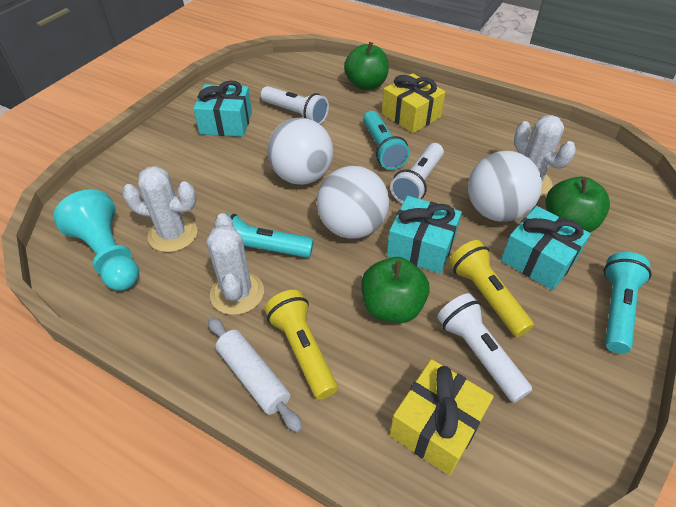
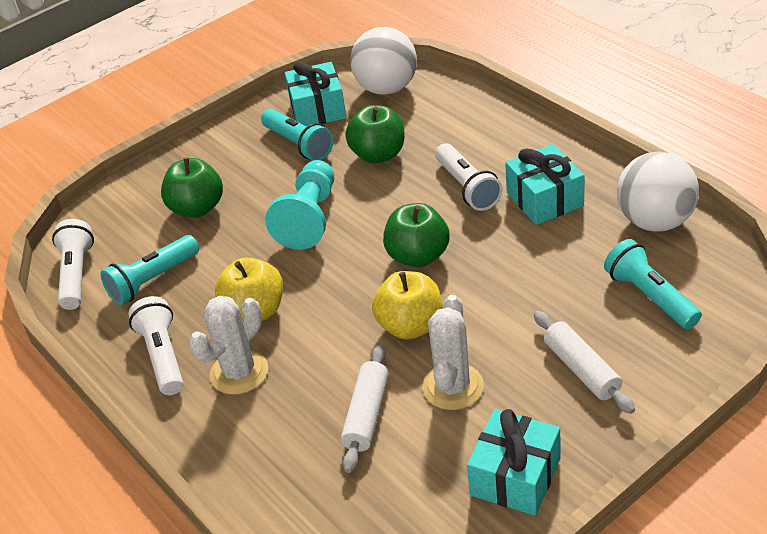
white ball: 3 -> 2
white cactus: 3 -> 2
white rolling pin: 1 -> 2
yellow apple: 0 -> 2
yellow flashlight: 2 -> 0
yellow gift: 2 -> 0

